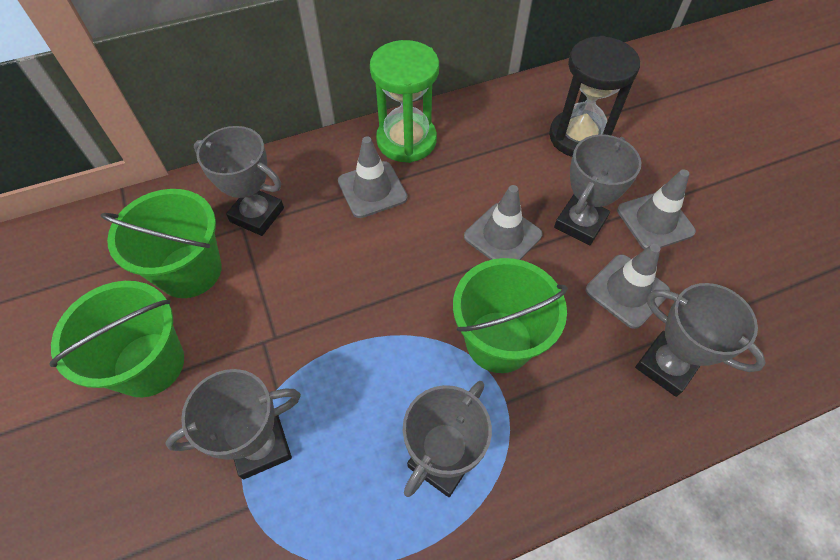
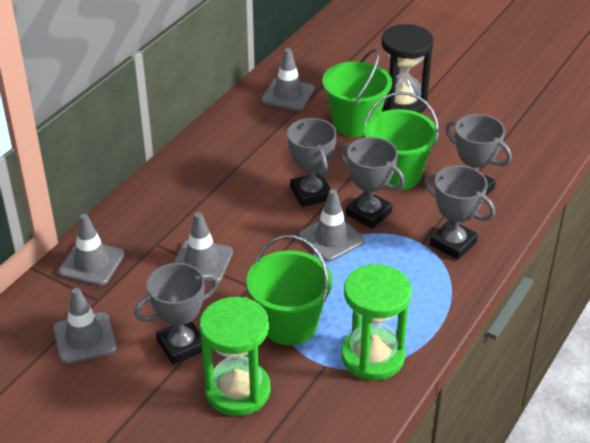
green hourglass: 1 -> 2
grey traffic cone: 4 -> 5

